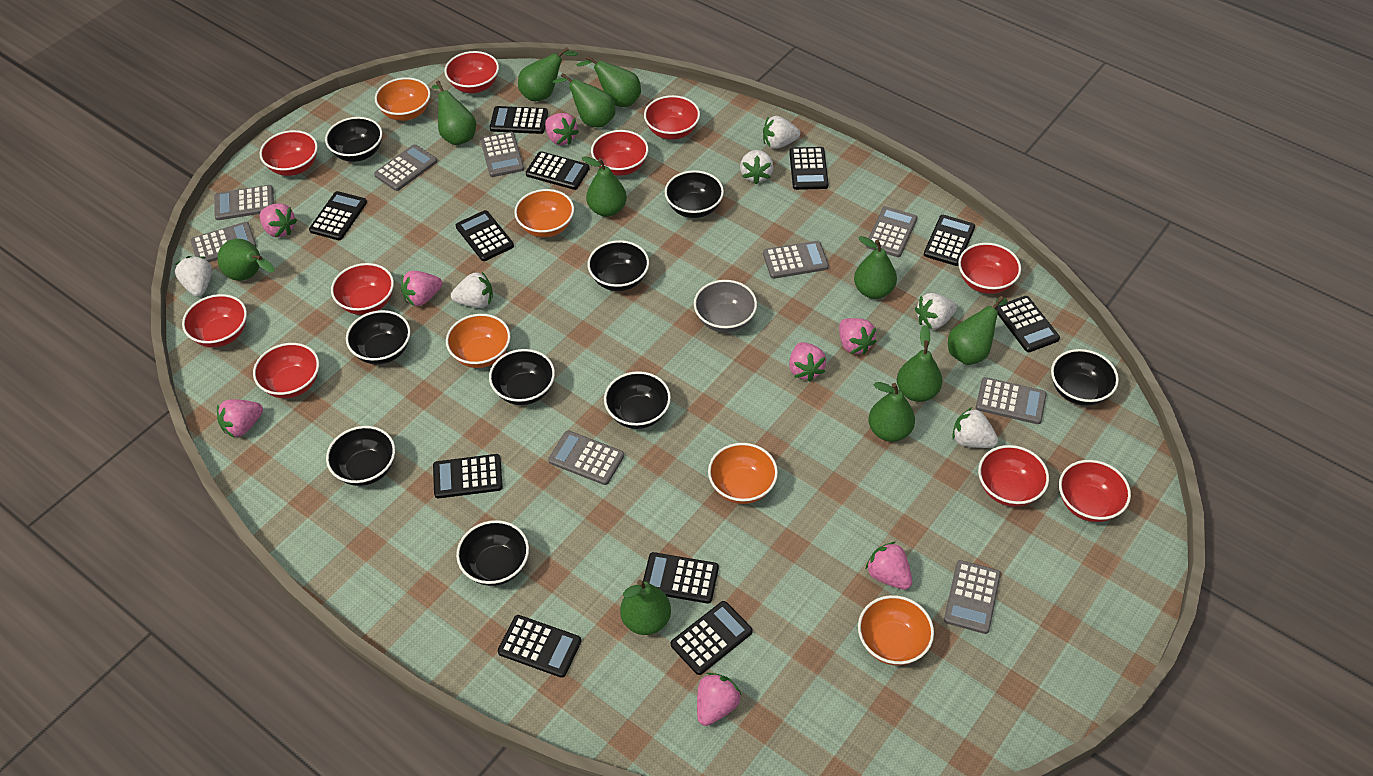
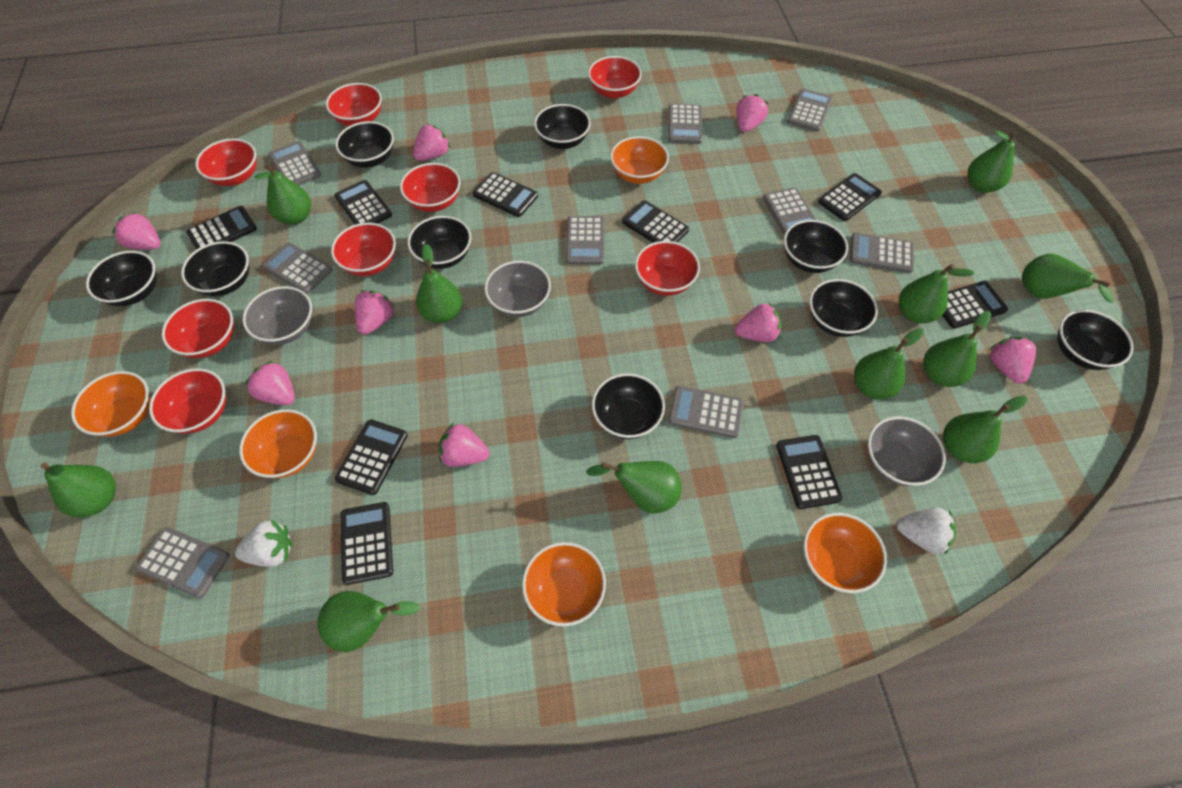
black calculator: 11 -> 9
grey bowl: 1 -> 3
red bowl: 10 -> 8
white strawberry: 6 -> 2

